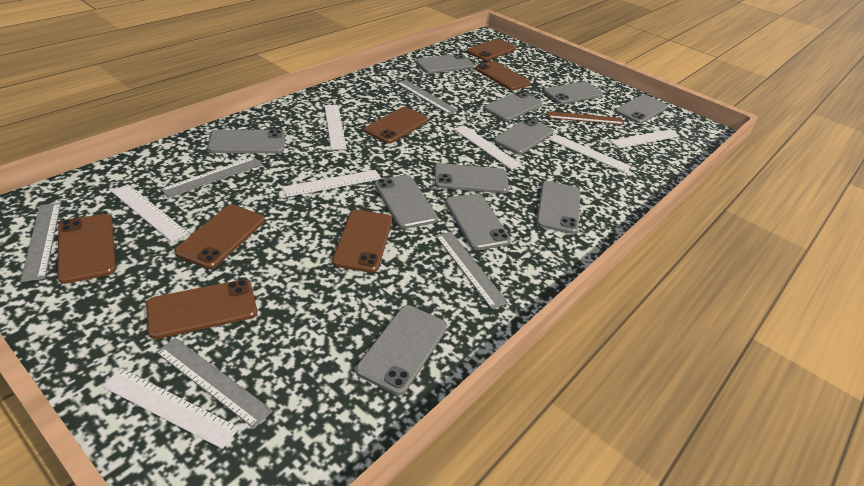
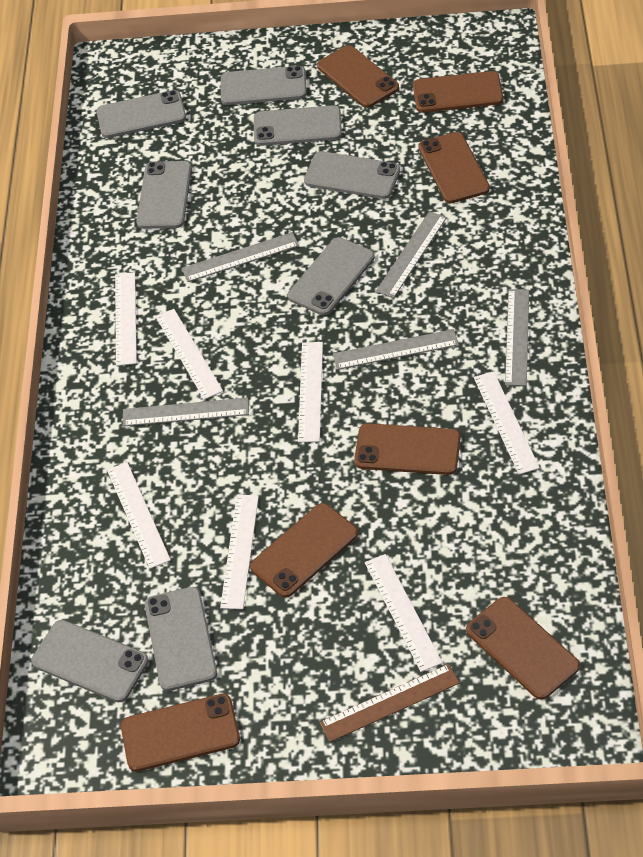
grey phone: 11 -> 8

